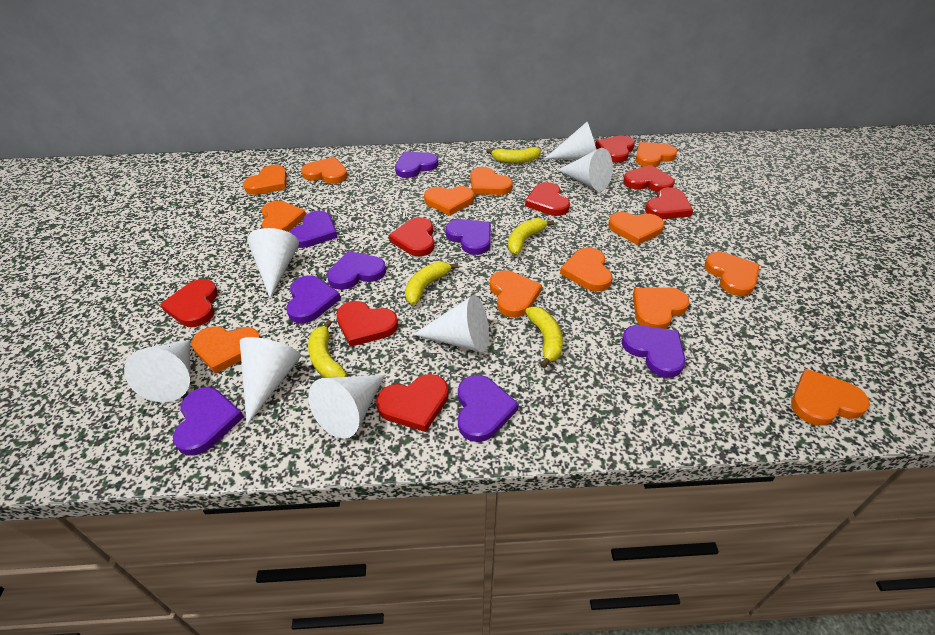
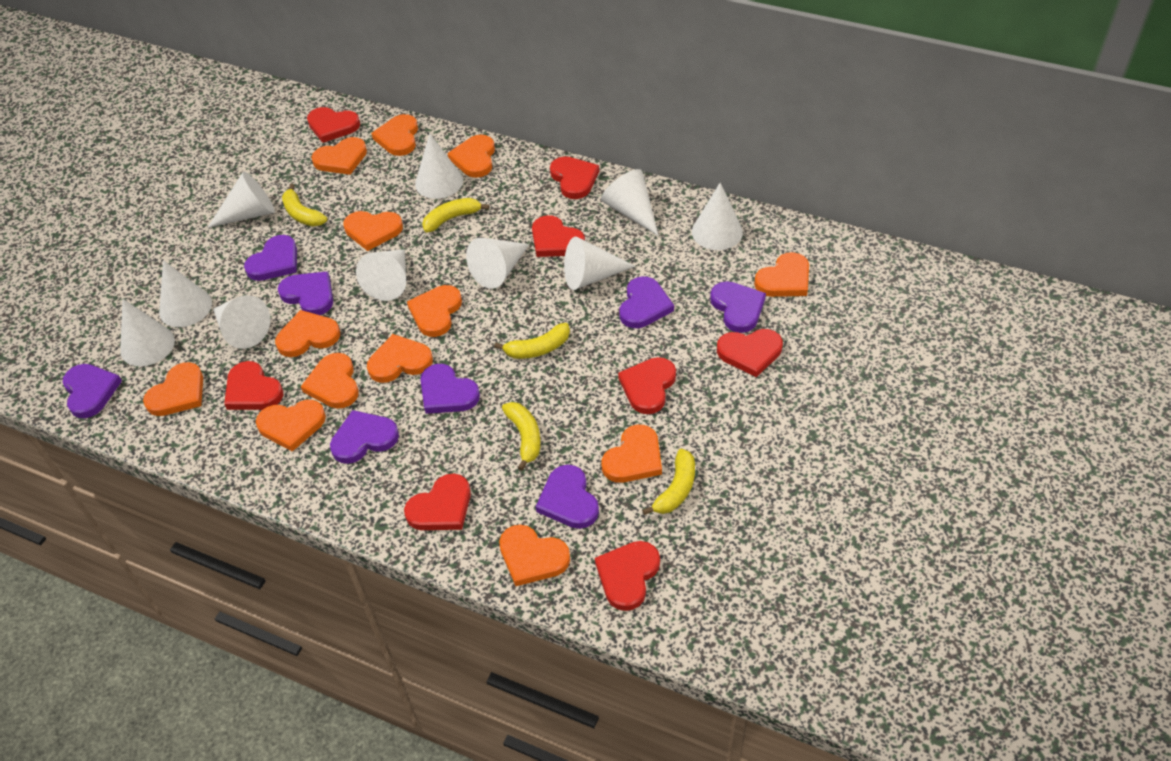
white cone: 7 -> 10

